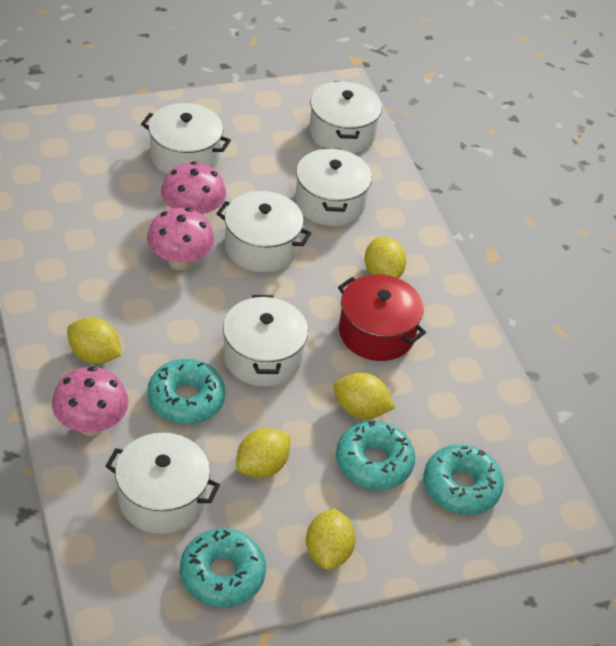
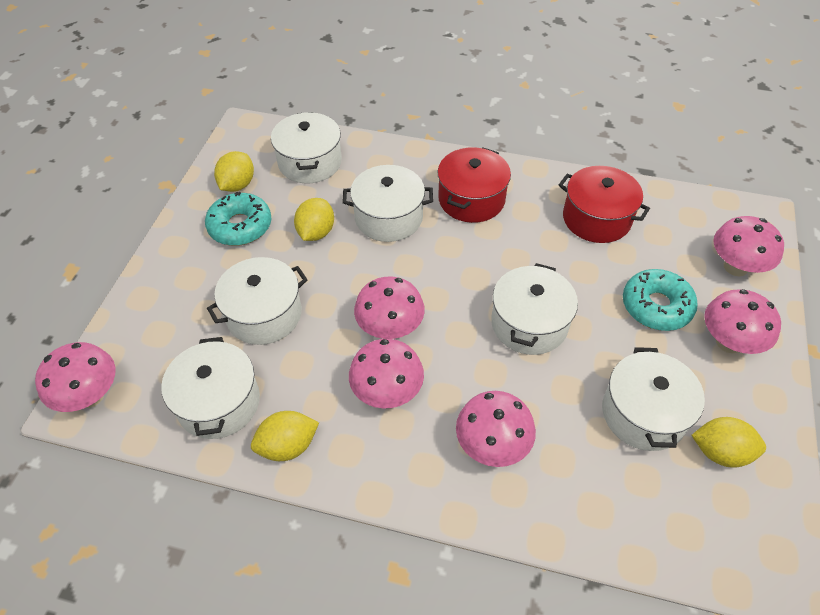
pink mushroom: 3 -> 6
red pot: 1 -> 2
turquoise donut: 4 -> 2
yellow lemon: 5 -> 4

